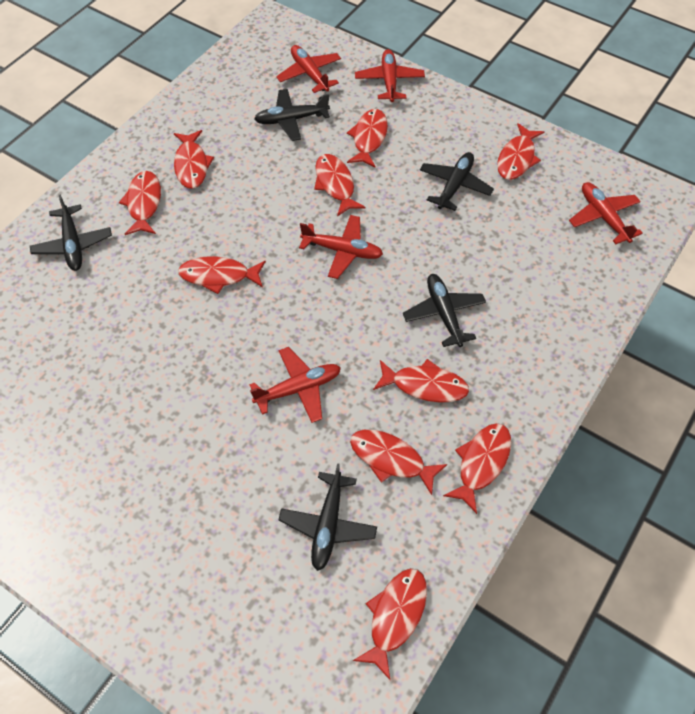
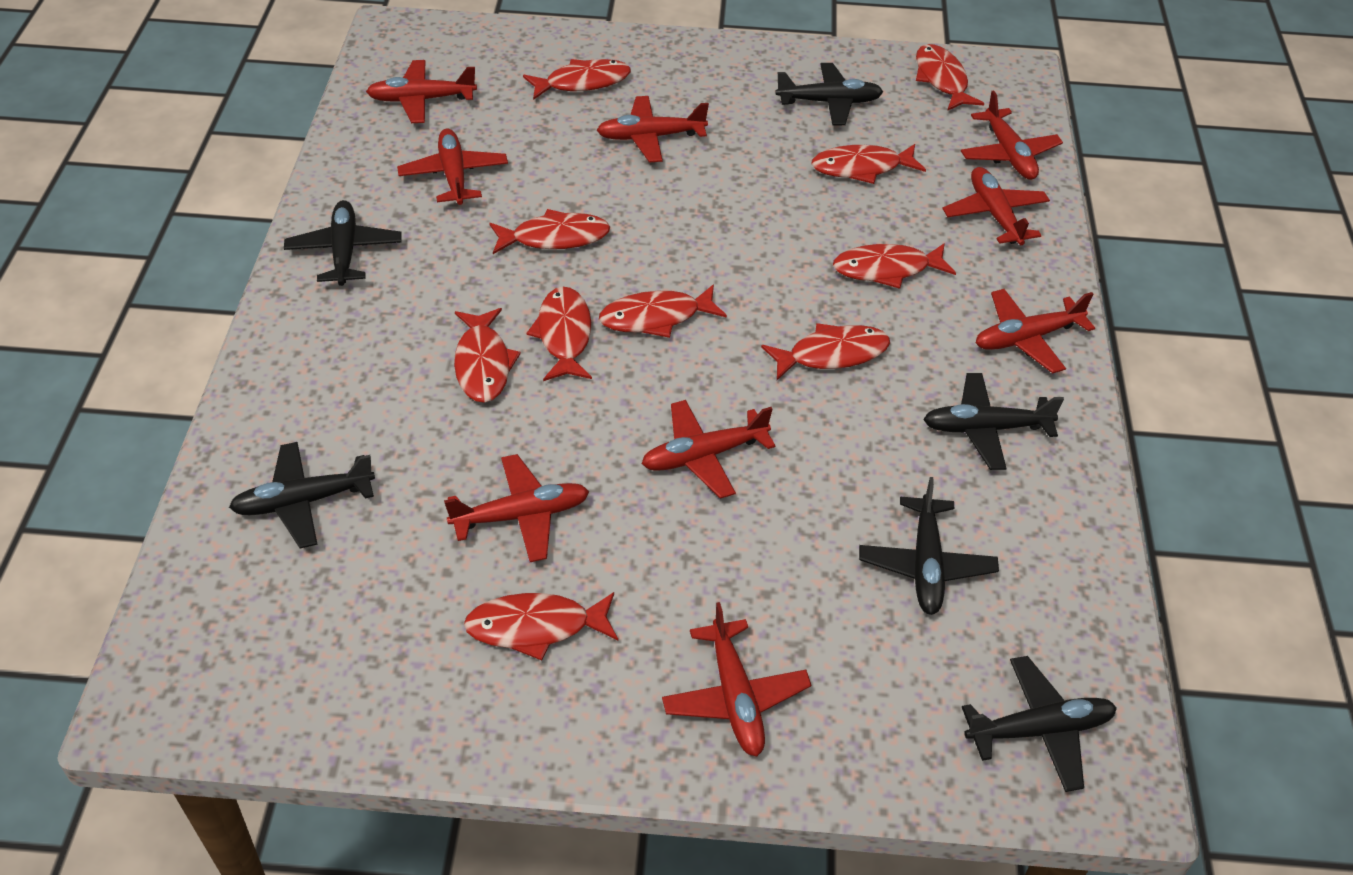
black plane: 5 -> 6
red plane: 5 -> 9

